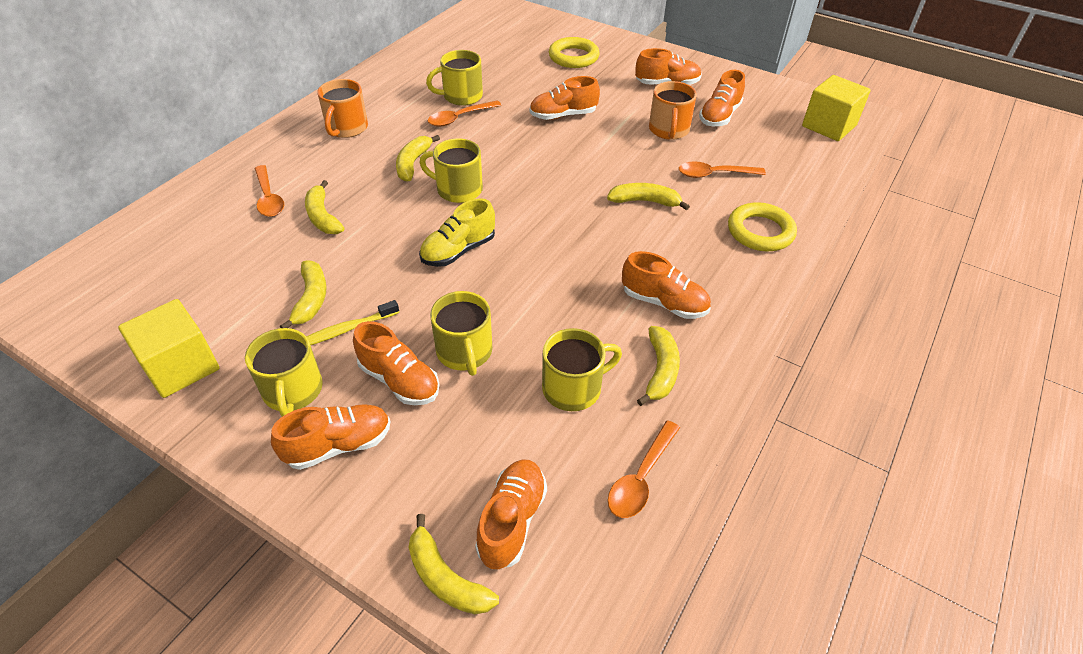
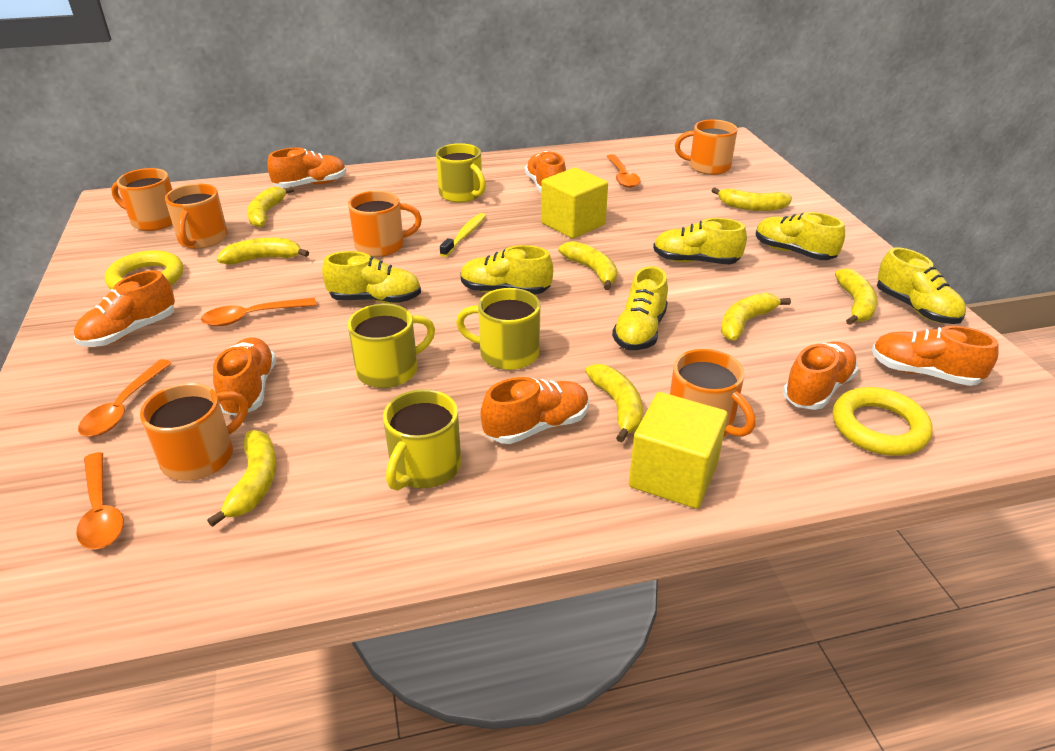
orange mug: 2 -> 6
yellow banana: 6 -> 8
yellow mug: 5 -> 4
yellow shoe: 1 -> 6

